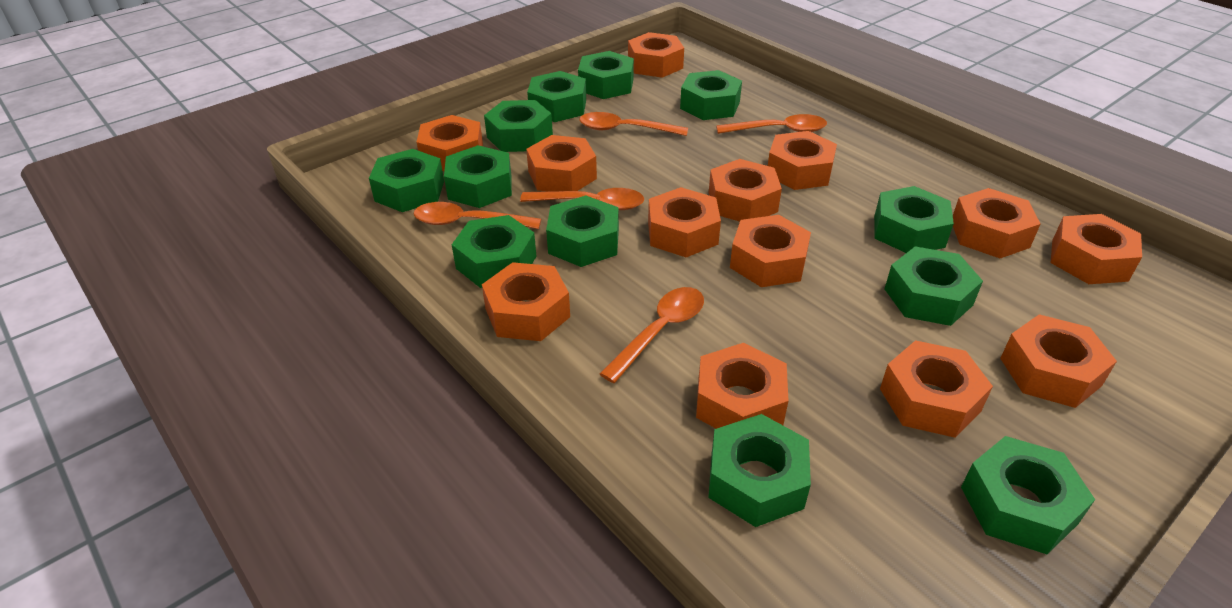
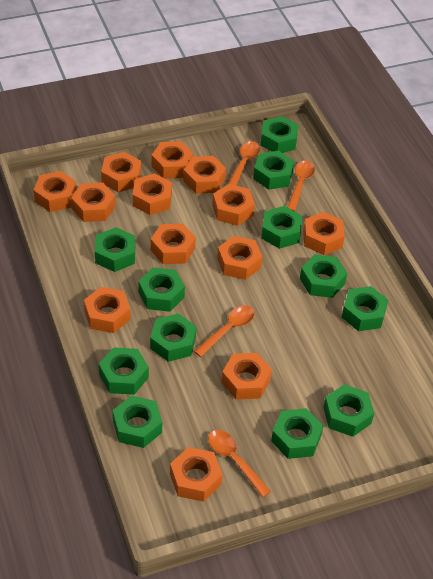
orange spoon: 5 -> 4

